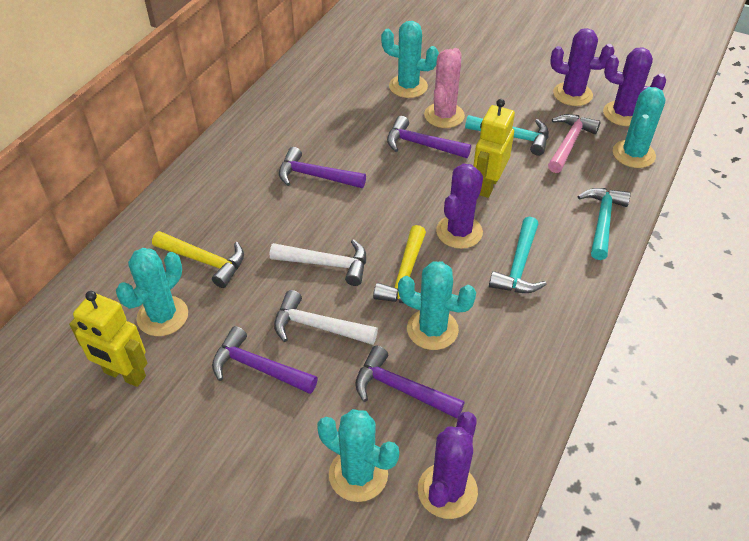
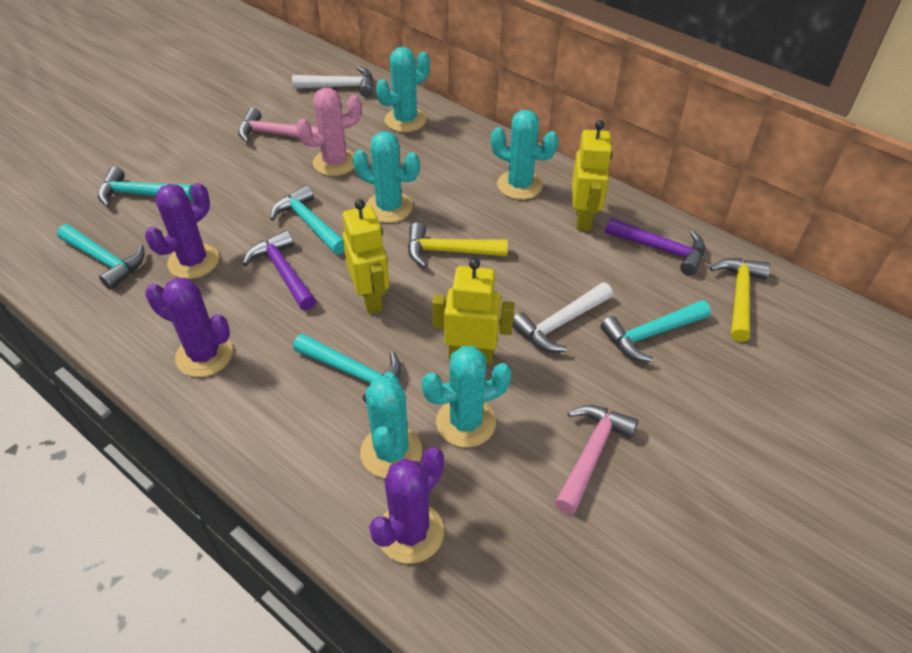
pink hammer: 1 -> 2
purple cactus: 4 -> 3
purple hammer: 4 -> 2
turquoise hammer: 3 -> 5
yellow robot: 2 -> 3

